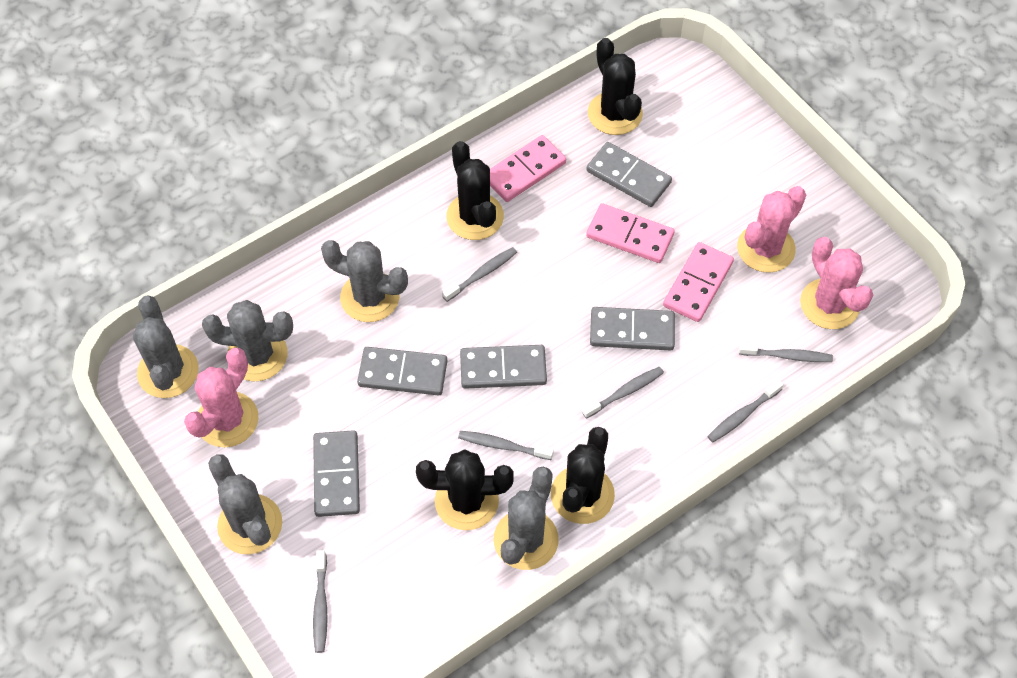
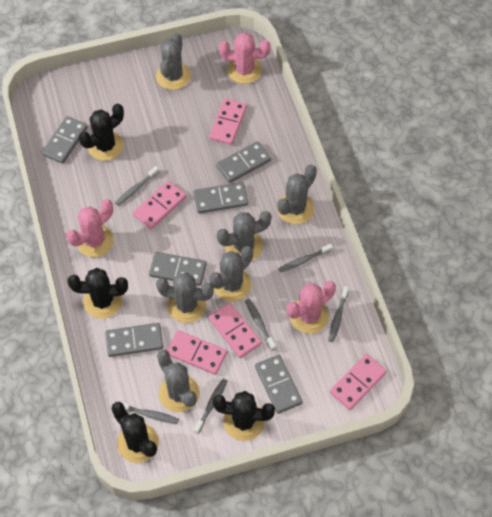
grey cactus: 5 -> 6
grey domino: 5 -> 6
pink domino: 3 -> 5

